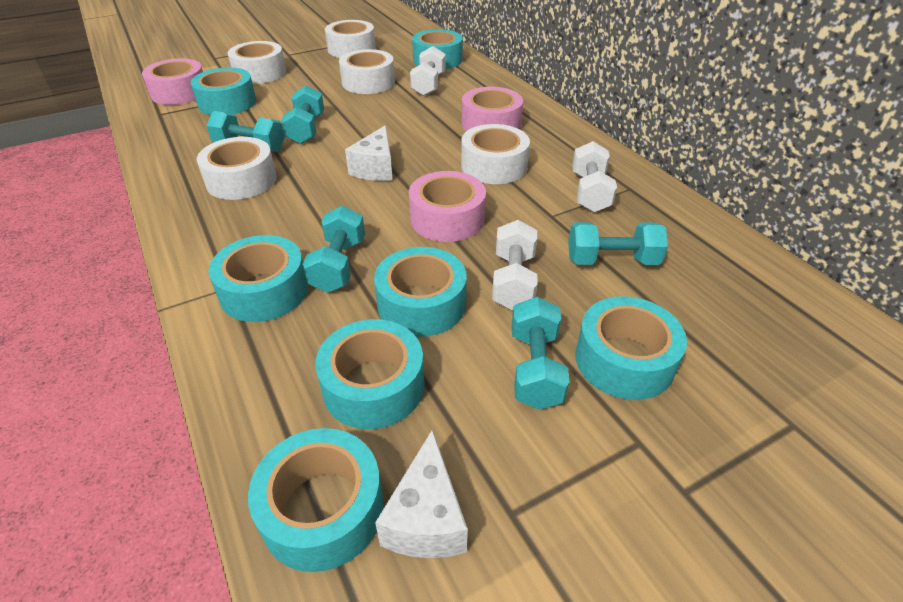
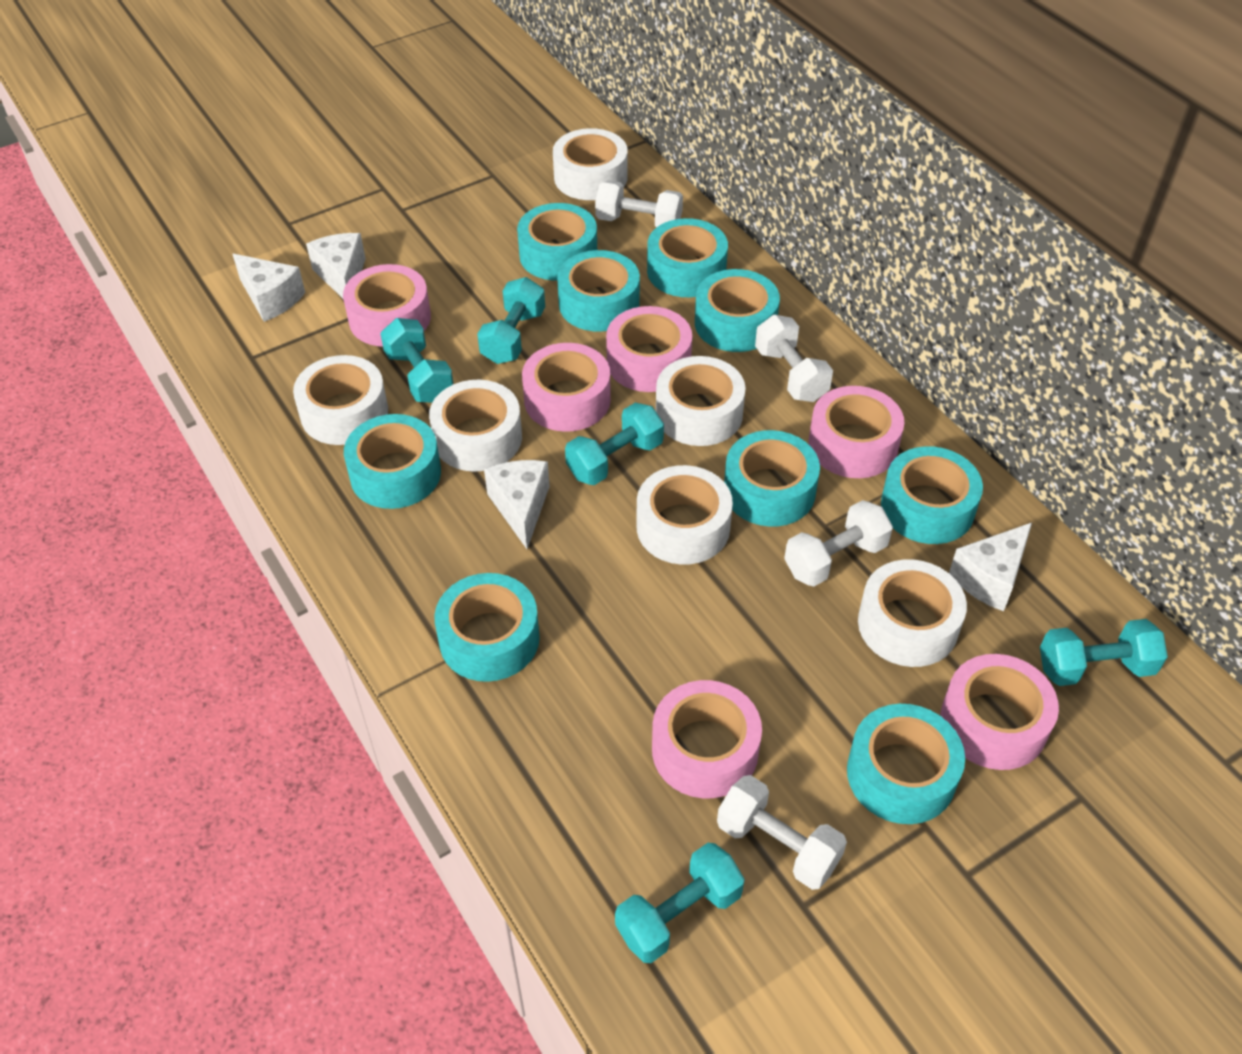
pink tape: 3 -> 6
turquoise tape: 7 -> 9
white cheese: 2 -> 4
white dumbbell: 3 -> 4
white tape: 5 -> 6

